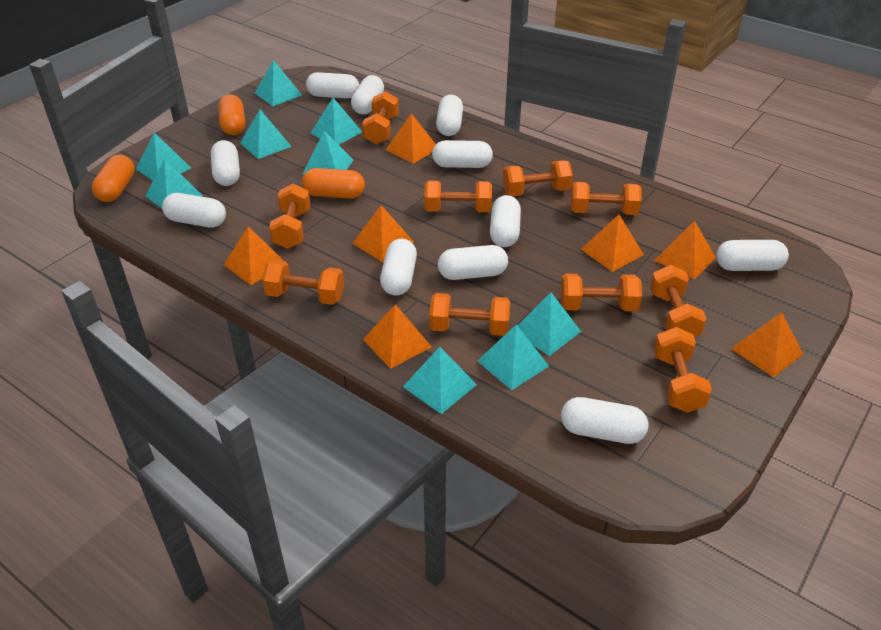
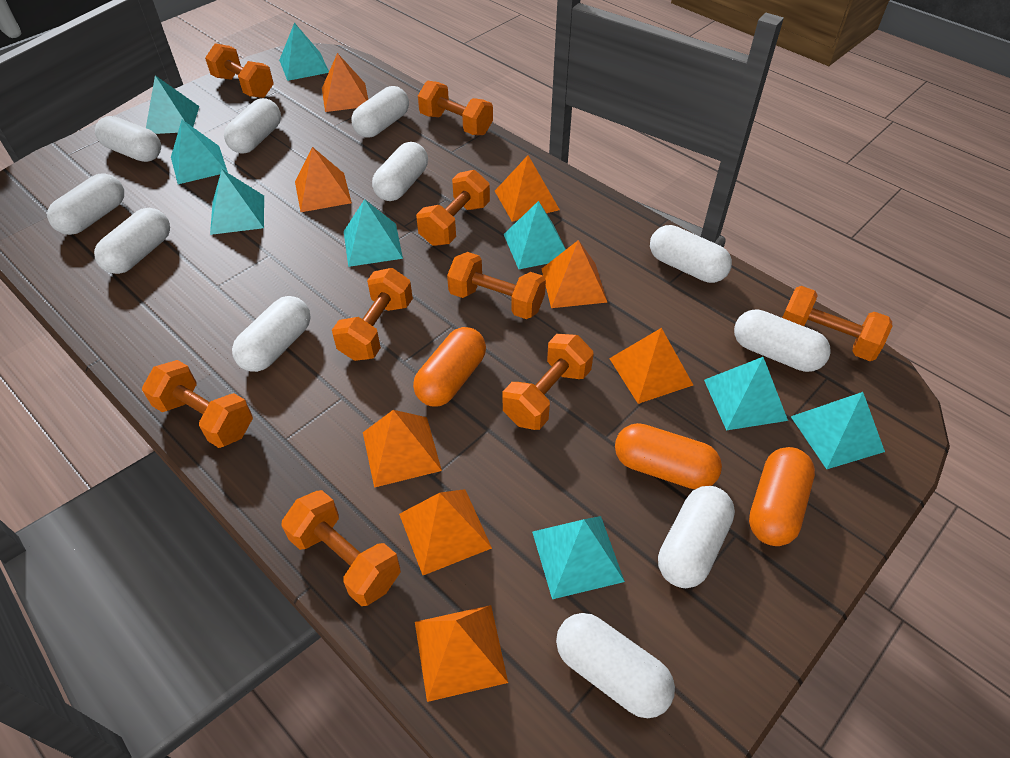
orange dumbbell: 10 -> 9
orange pyramid: 7 -> 8

